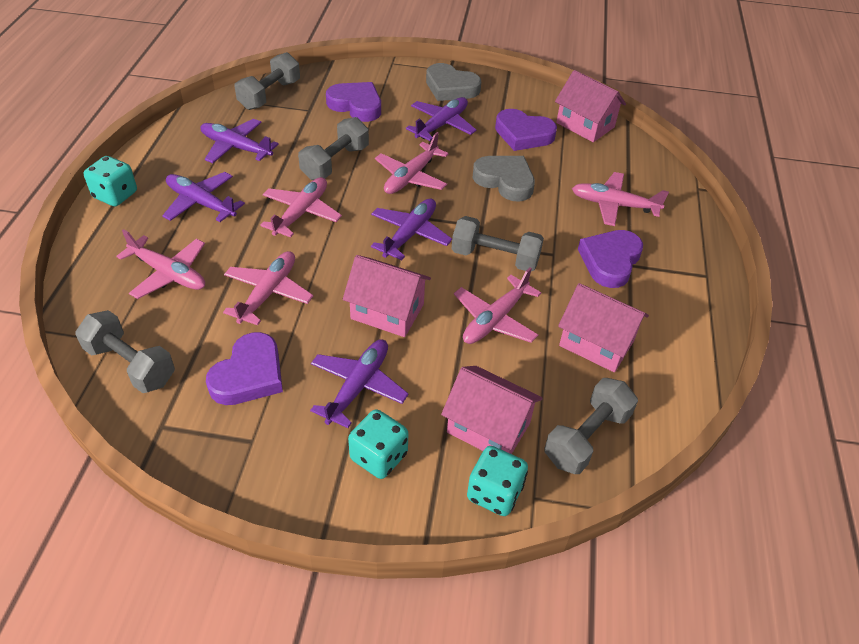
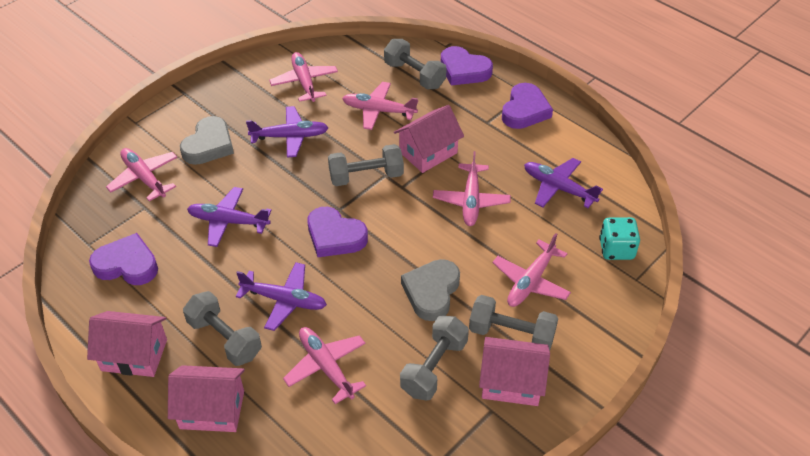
purple plane: 5 -> 4
turquoise dice: 3 -> 1

